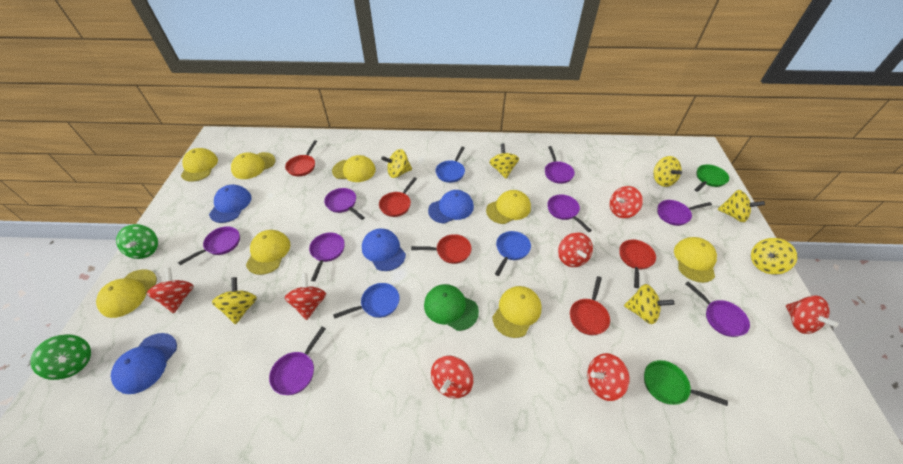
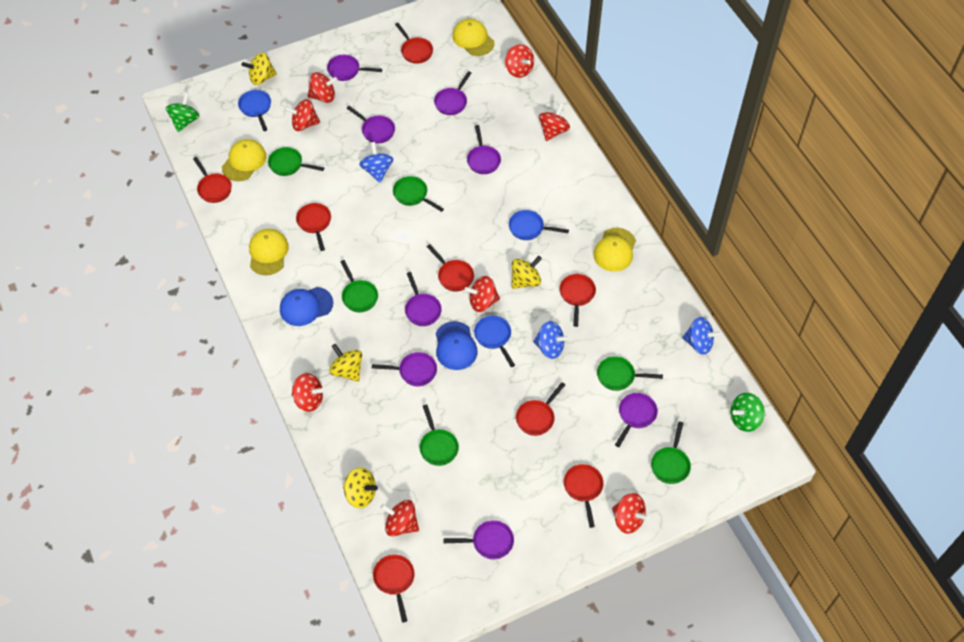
blue cap: 4 -> 2
blue spinning top: 0 -> 3
green cap: 1 -> 0
green pan: 2 -> 6
red pan: 5 -> 8
red spinning top: 7 -> 8
yellow cap: 8 -> 4
yellow spinning top: 7 -> 4

